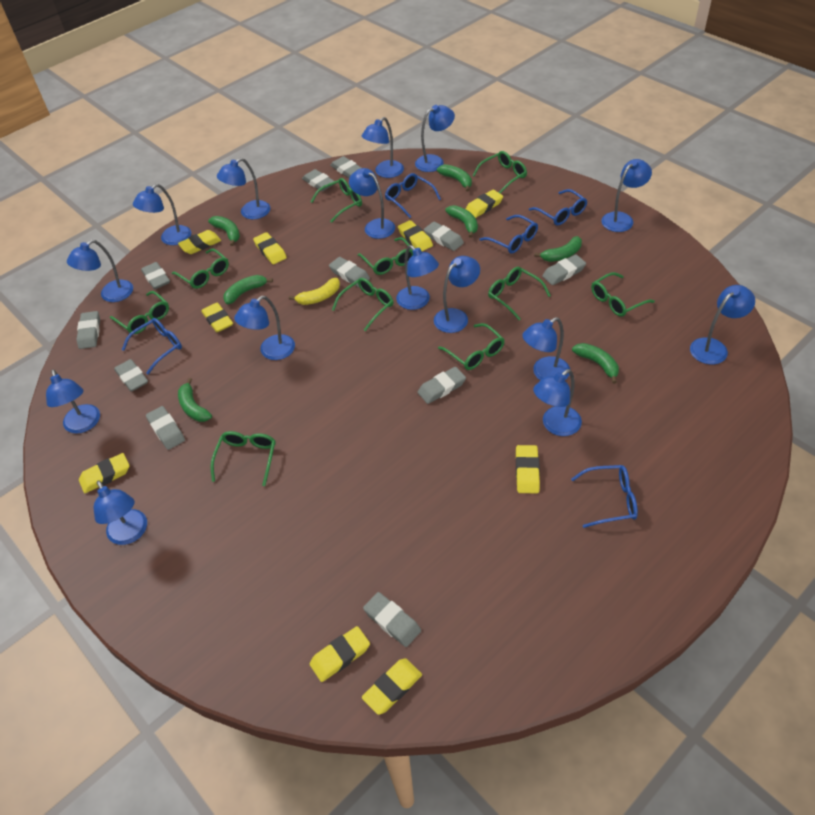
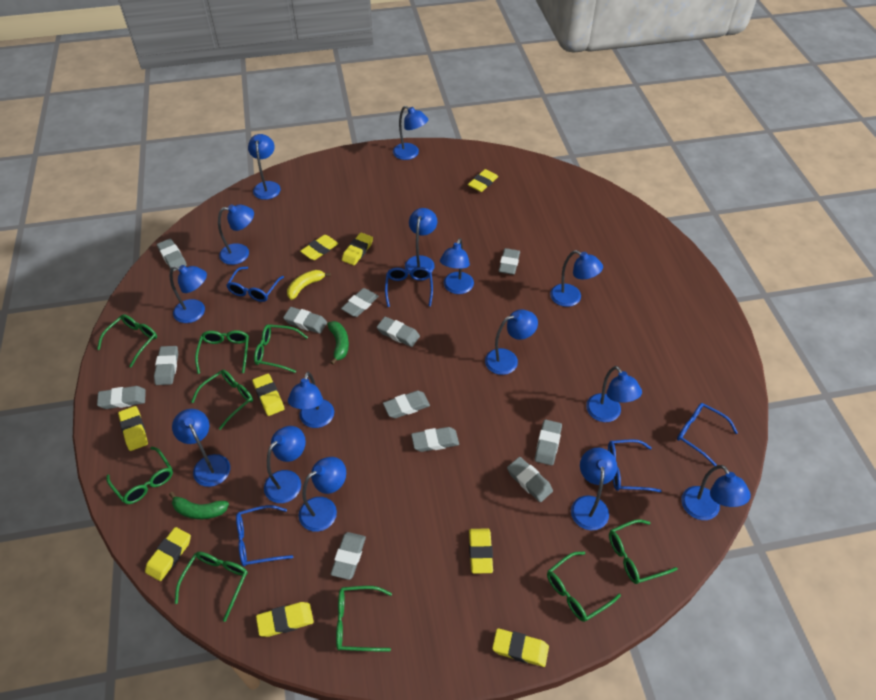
green banana: 7 -> 2
green glasses: 10 -> 9
grey eraser: 11 -> 12

